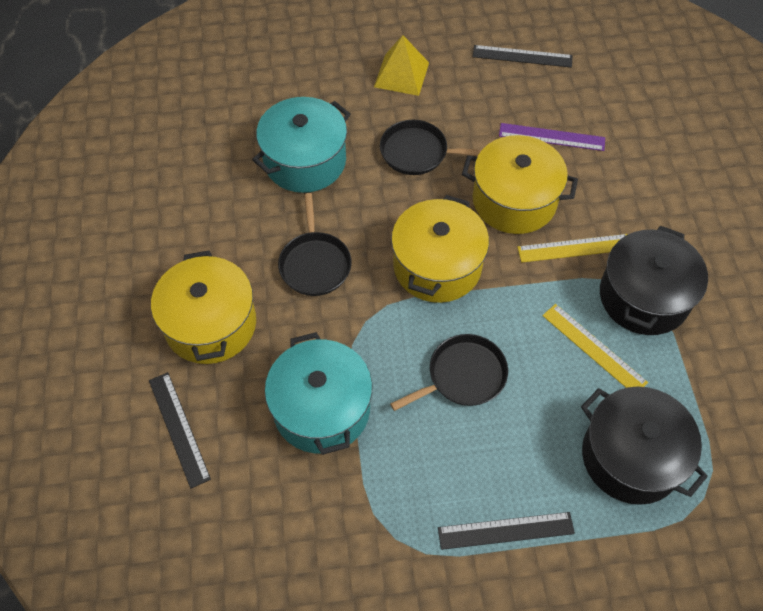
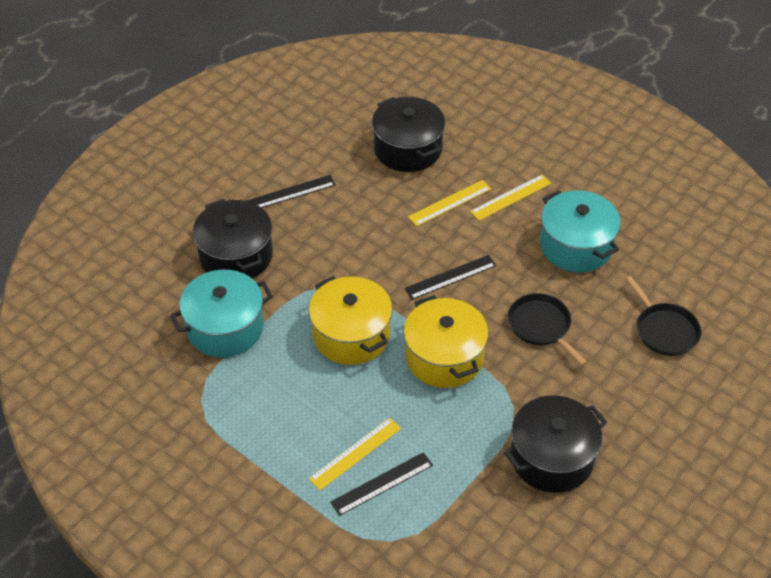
black pan: 3 -> 2
black pot: 2 -> 3
purple ruler: 1 -> 0
yellow pot: 3 -> 2
yellow pyramid: 1 -> 0
yellow ruler: 2 -> 3

